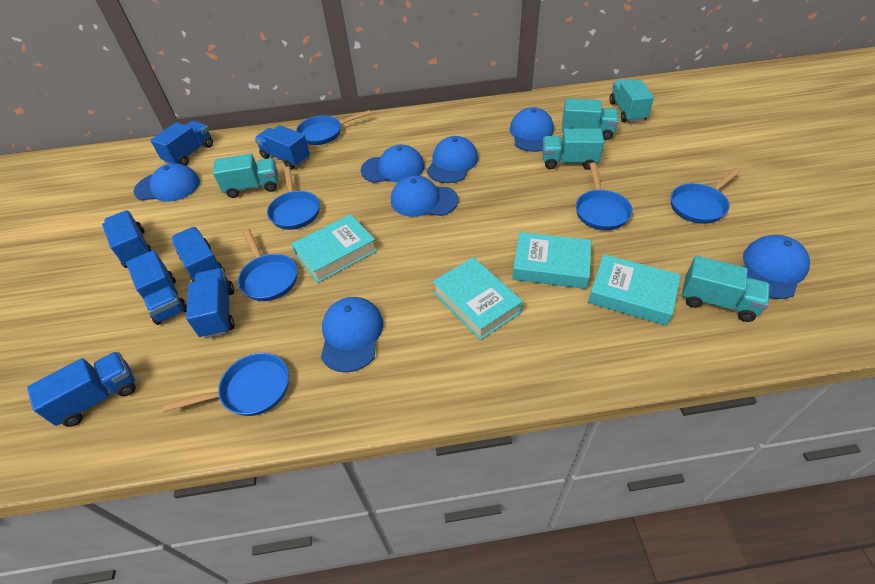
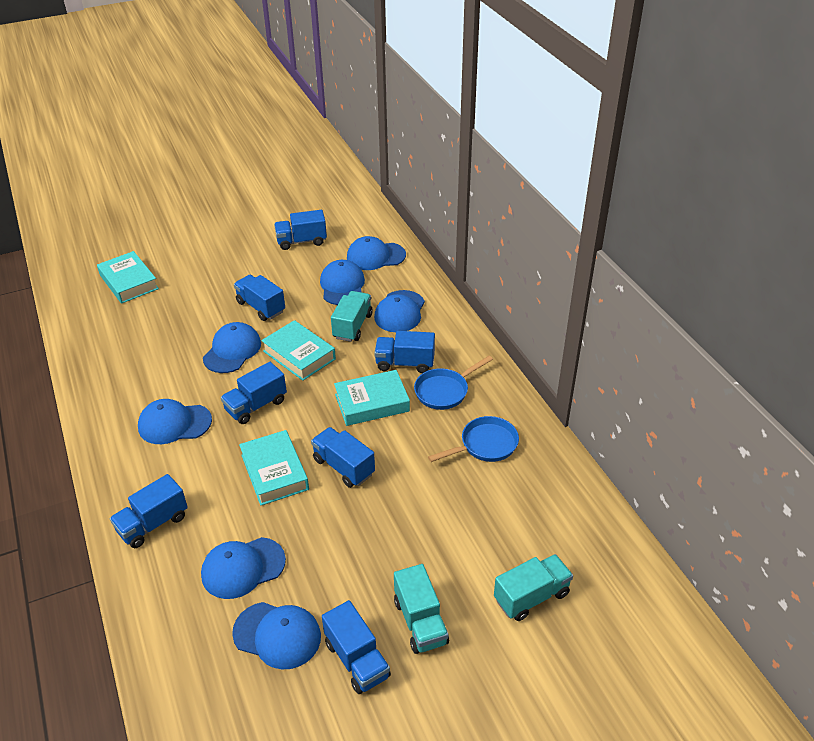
blue pan: 6 -> 2
turquoise truck: 5 -> 3

